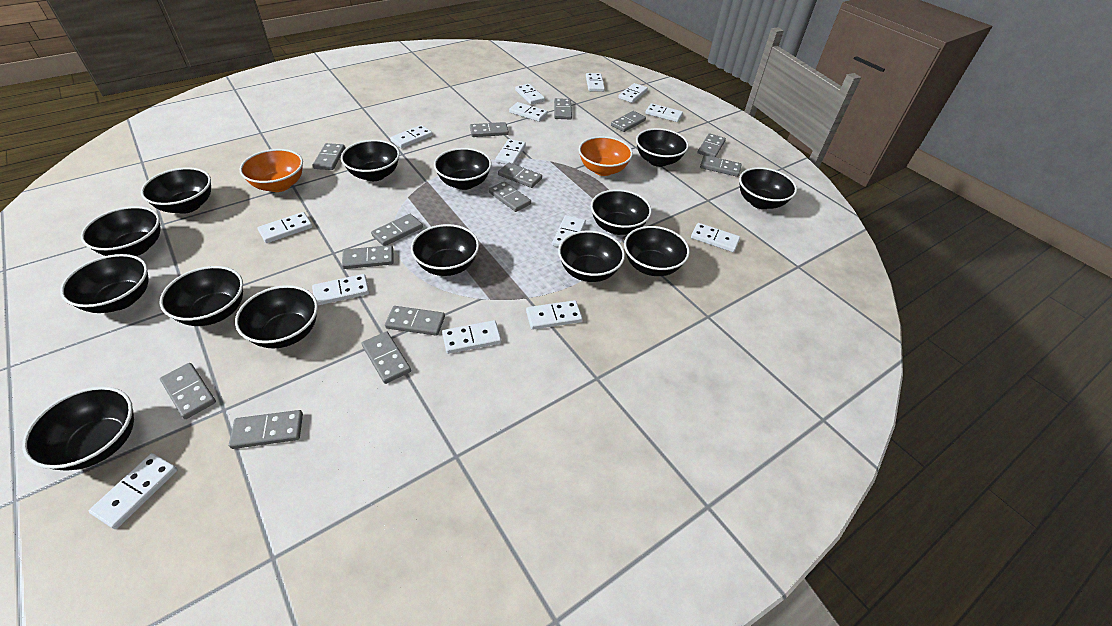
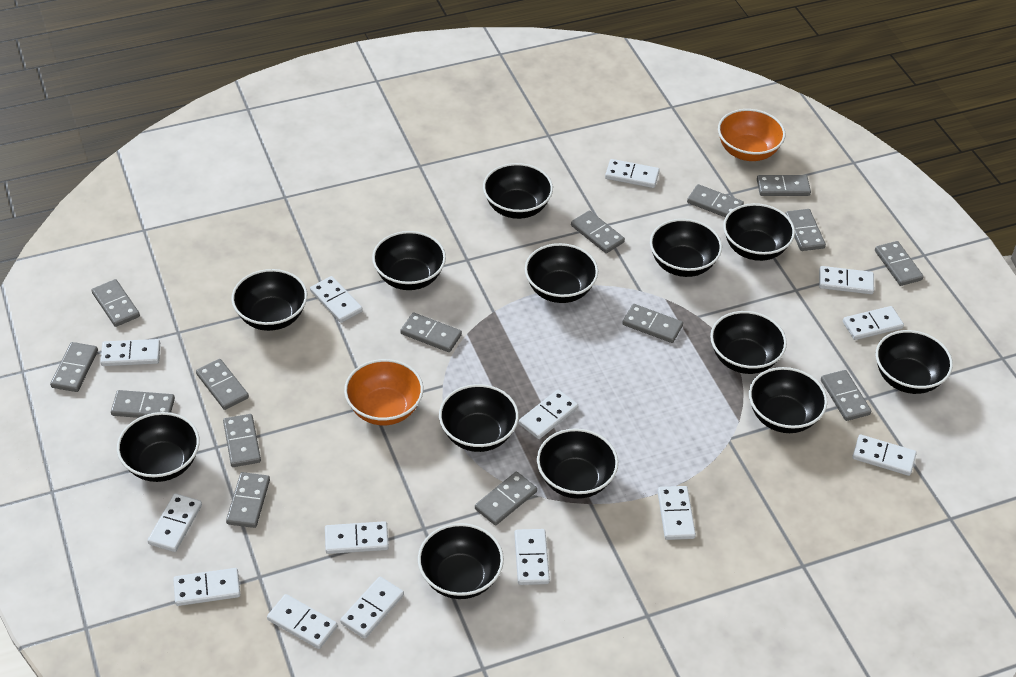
black bowl: 14 -> 13
grey domino: 14 -> 15

